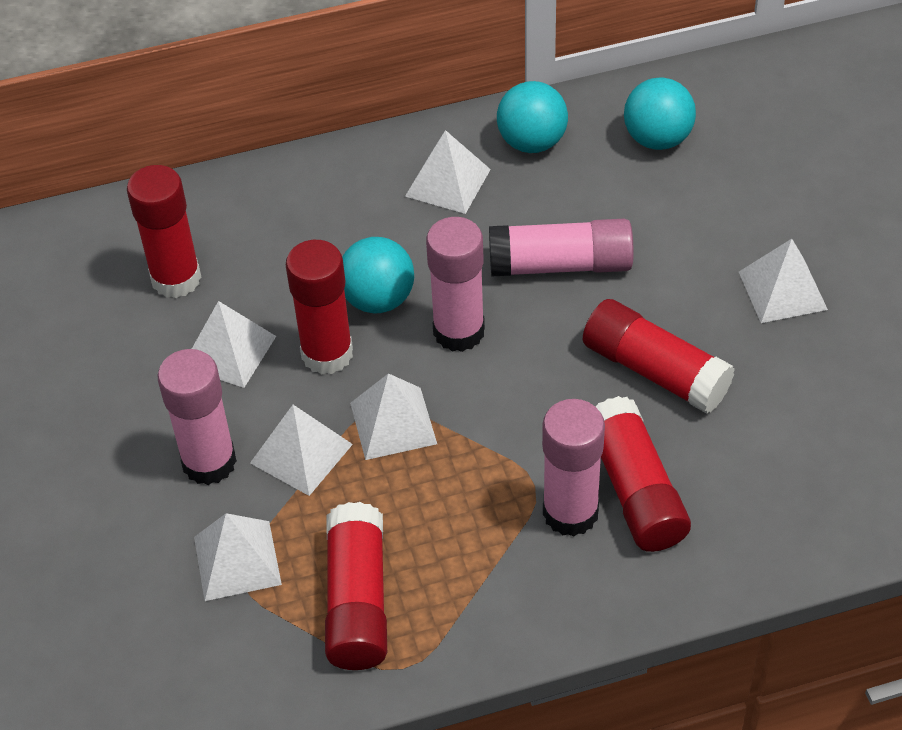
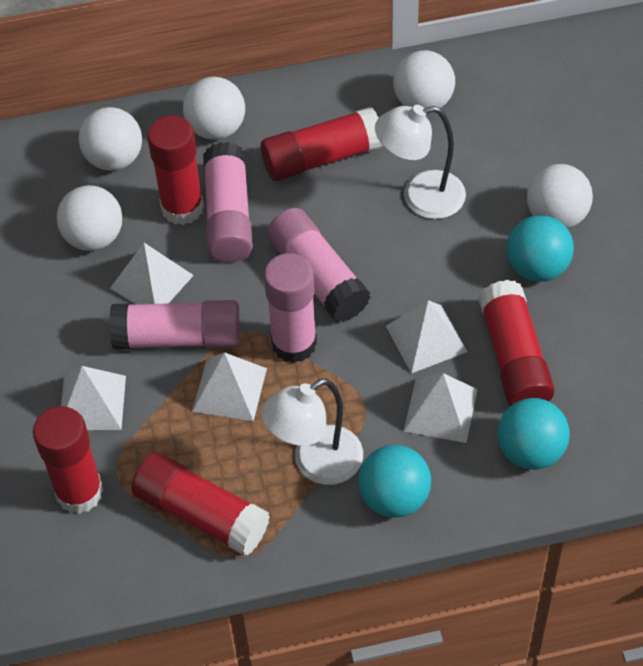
white ball: 0 -> 5
white lamp: 0 -> 2
white pyramid: 6 -> 5

